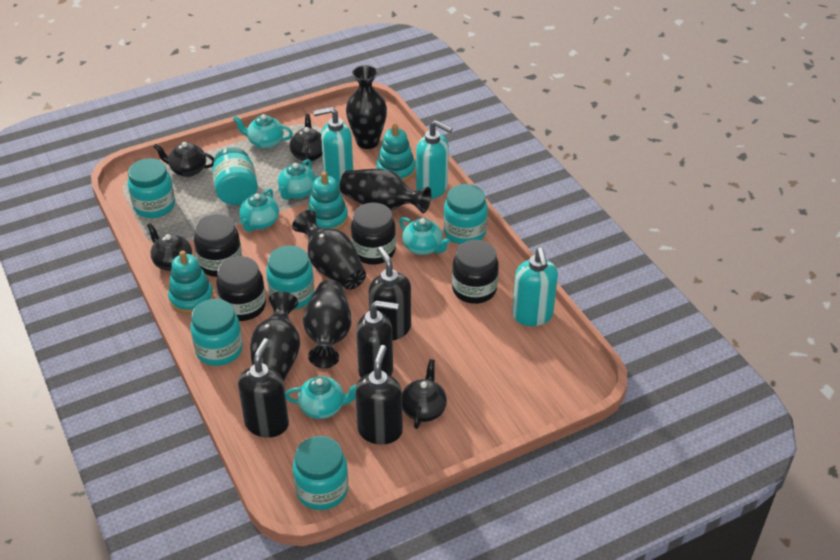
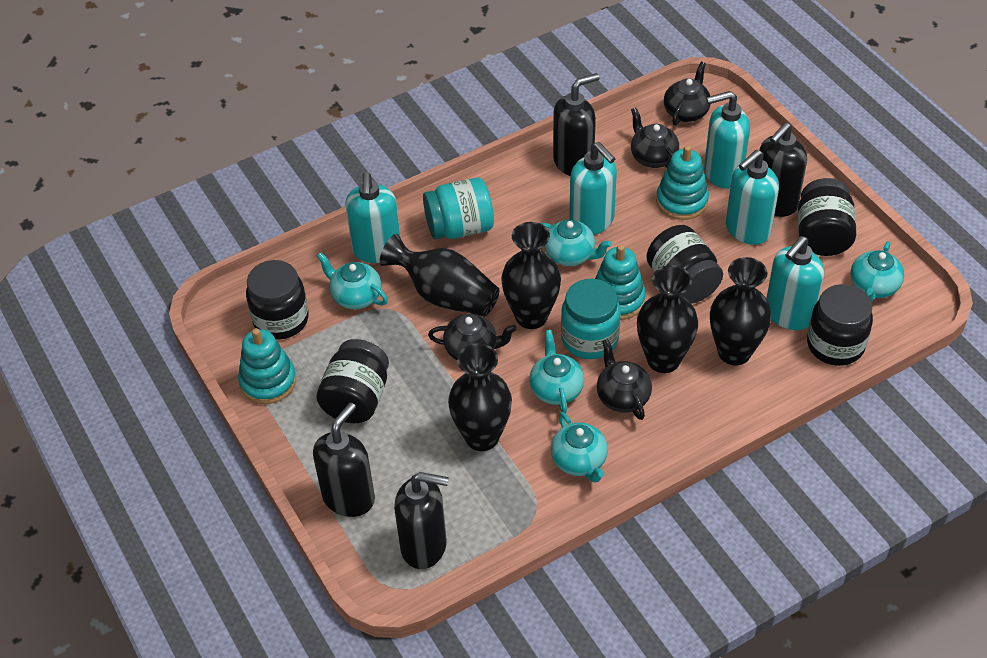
black jar: 4 -> 5
turquoise jar: 6 -> 2
turquoise soap dispenser: 3 -> 5

